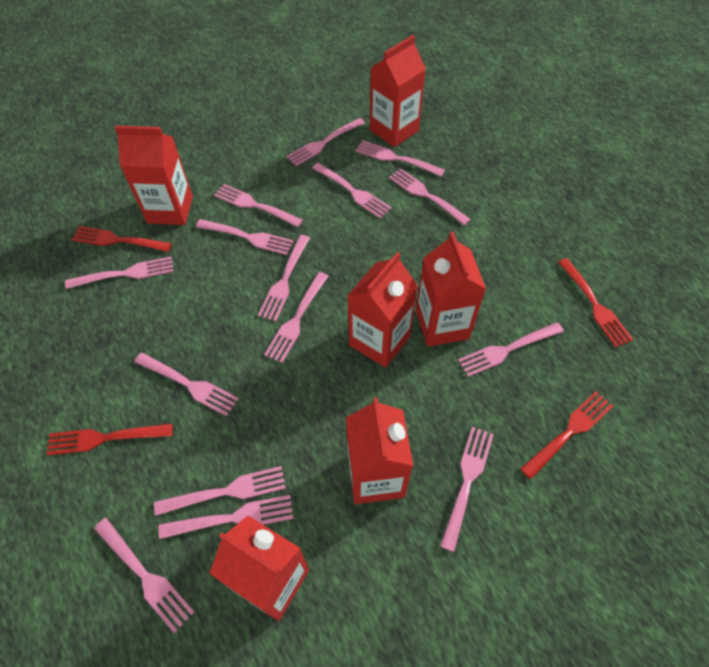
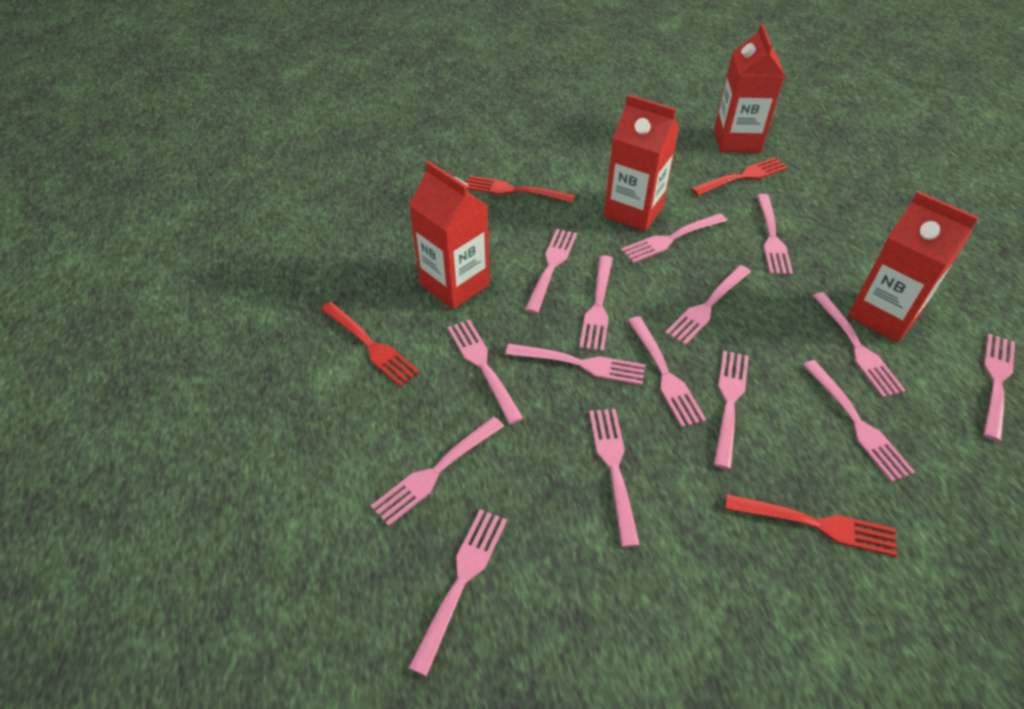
red carton: 6 -> 4

